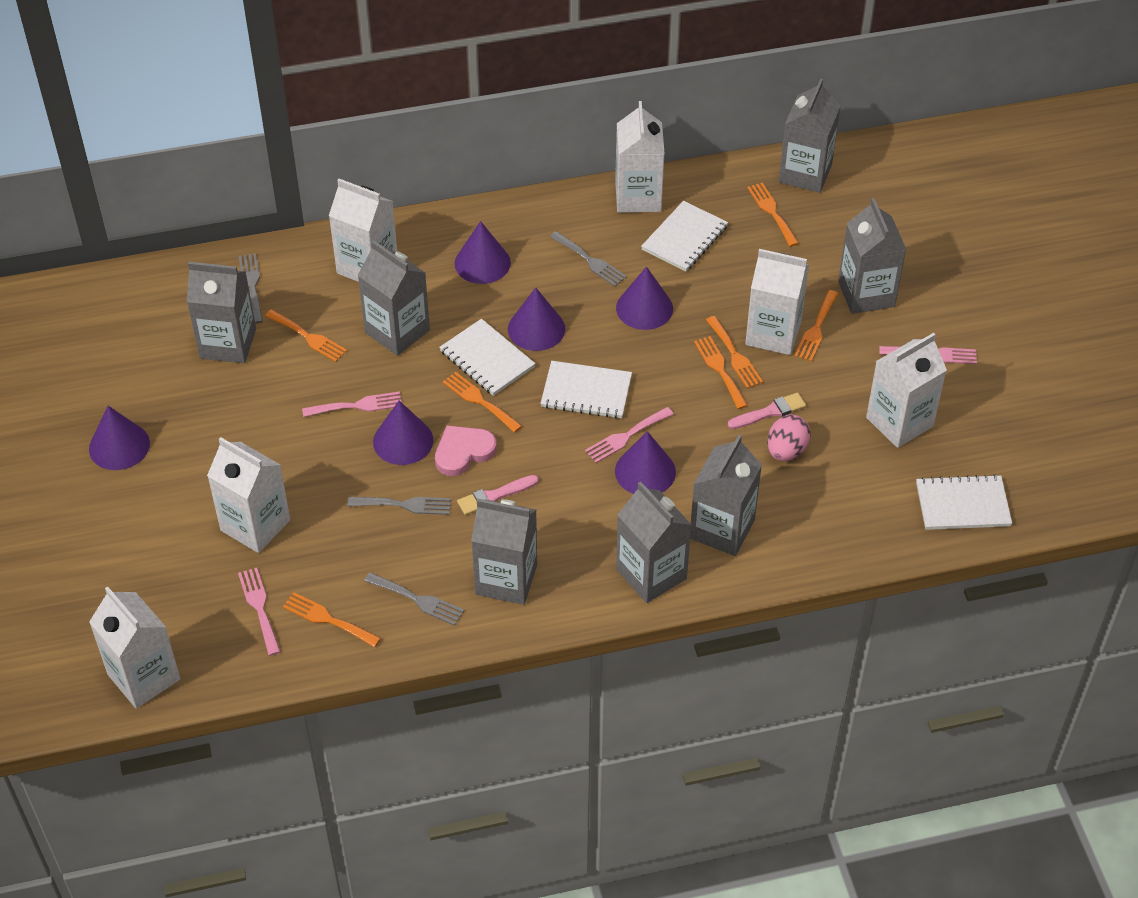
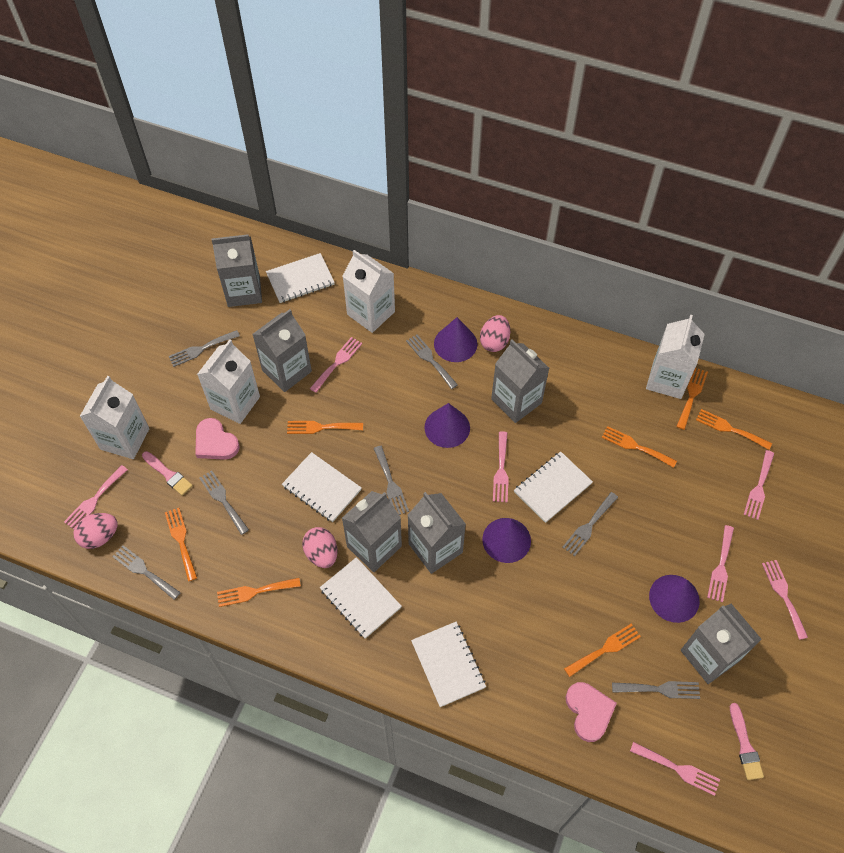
grey carton: 7 -> 6
grey fork: 4 -> 7
pink egg: 1 -> 3
pink fork: 4 -> 7
pink heart: 1 -> 2
purple cone: 6 -> 4
white carton: 6 -> 4
white notebook: 4 -> 5

